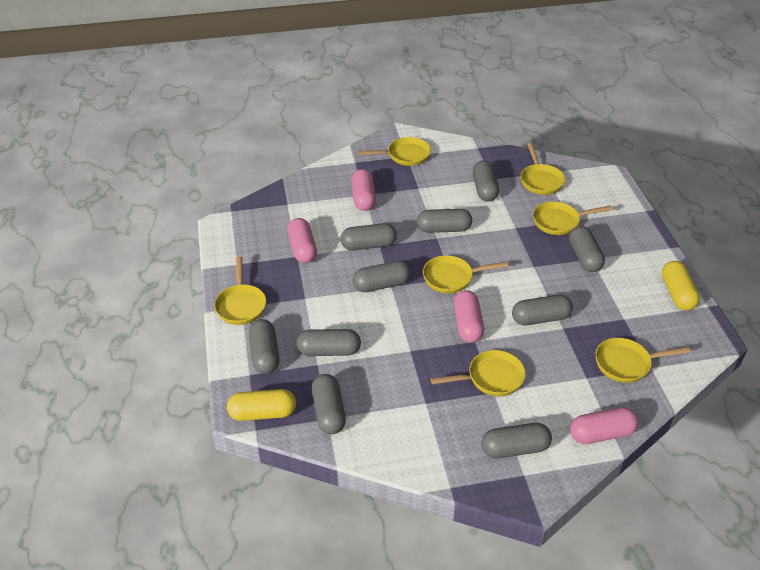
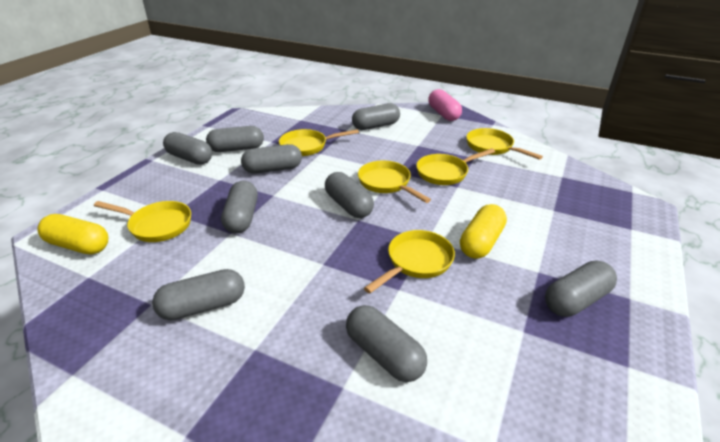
grey capsule: 10 -> 9
pink capsule: 4 -> 1
yellow pan: 7 -> 6

